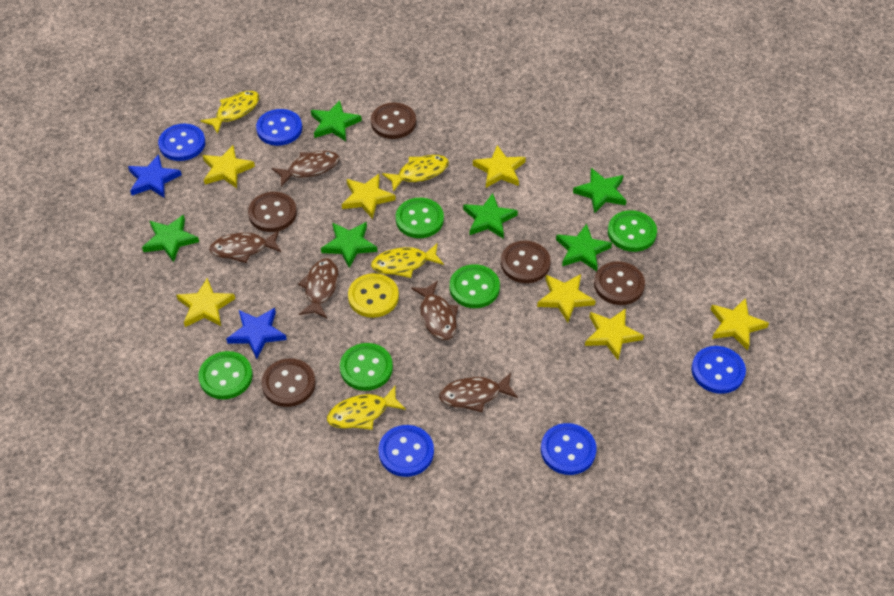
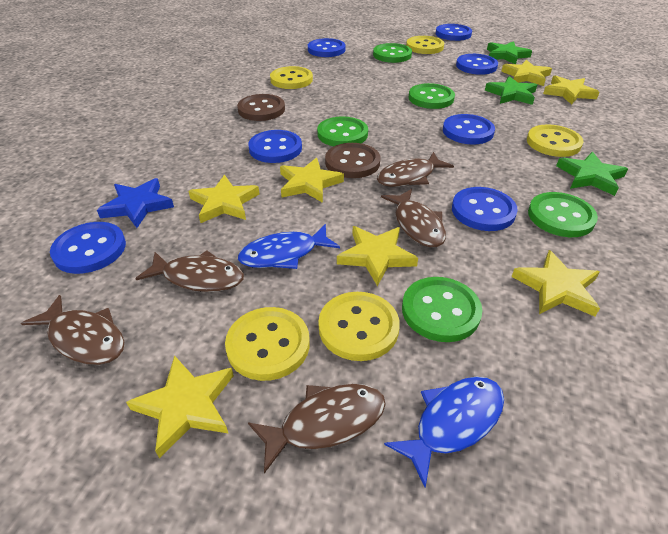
blue button: 5 -> 7
blue fish: 0 -> 2
blue star: 2 -> 1
brown button: 5 -> 2
green star: 6 -> 3
yellow button: 1 -> 5
yellow fish: 4 -> 0

